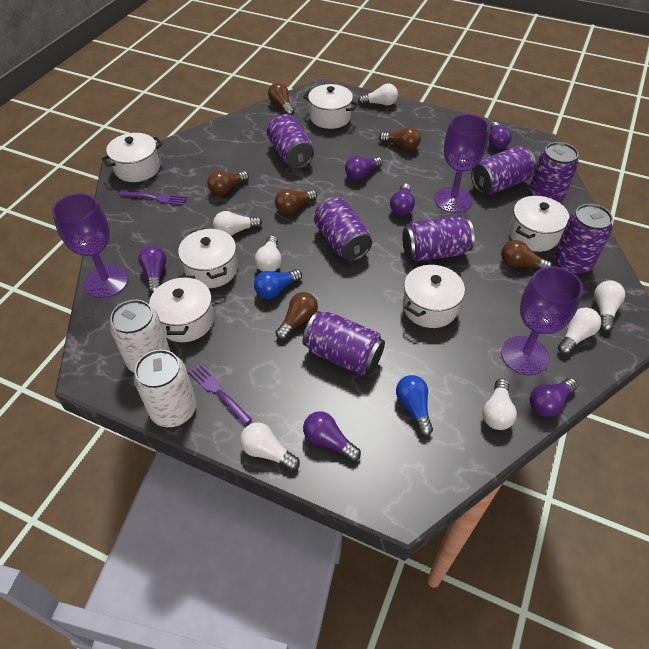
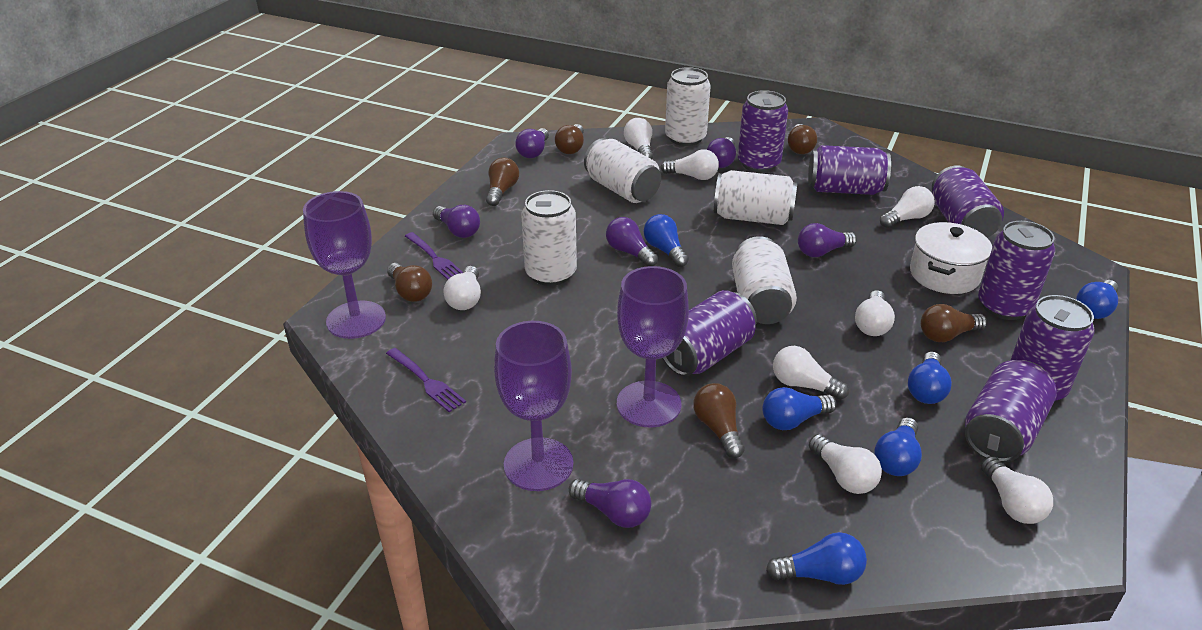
blue light bulb: 2 -> 6
white can: 2 -> 5
white light bulb: 7 -> 8
white pot: 6 -> 1

